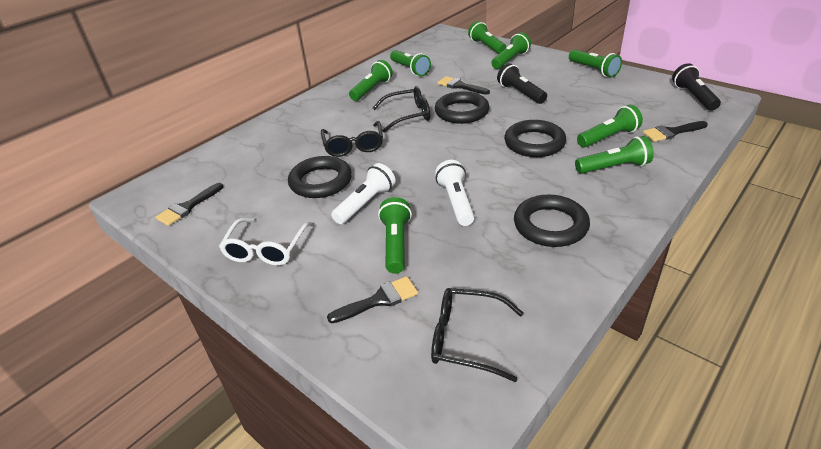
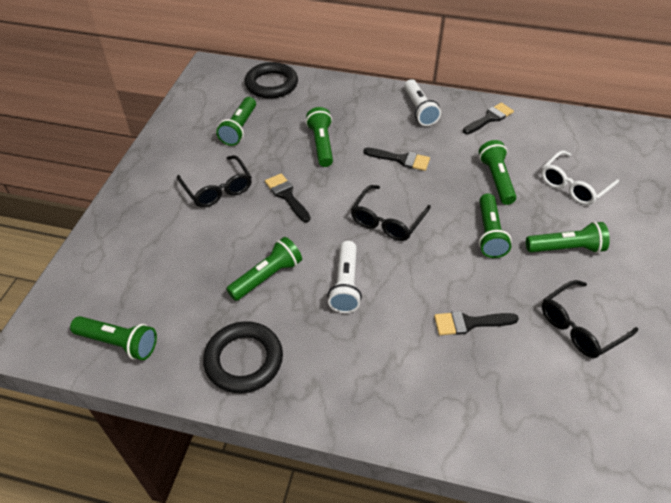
black flashlight: 2 -> 0
black ring: 4 -> 2
green flashlight: 8 -> 7

